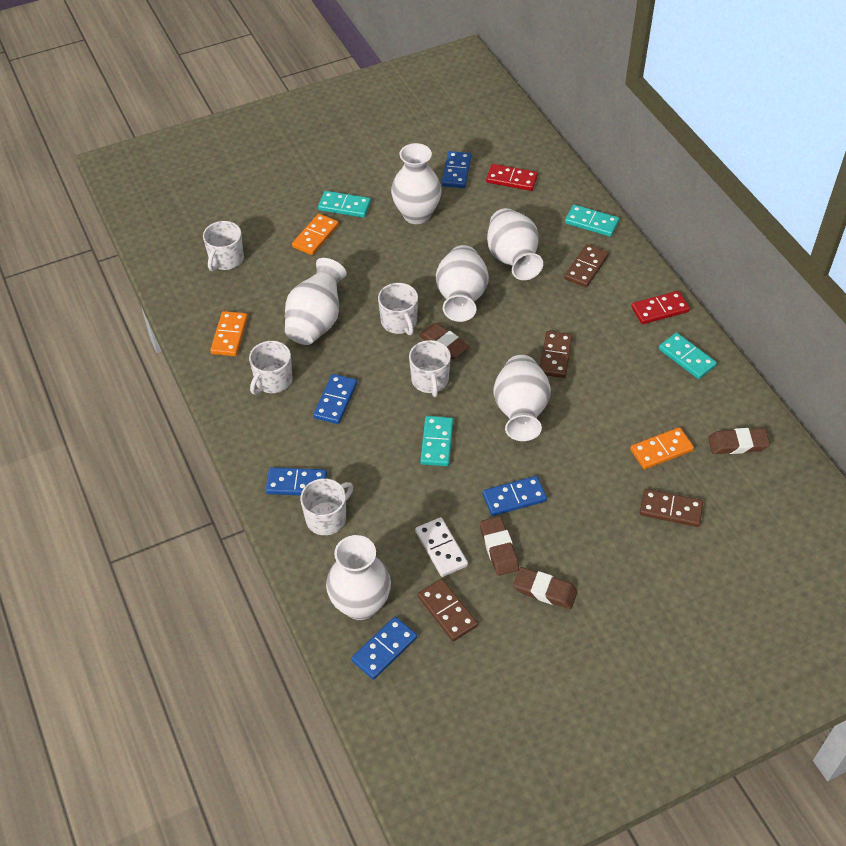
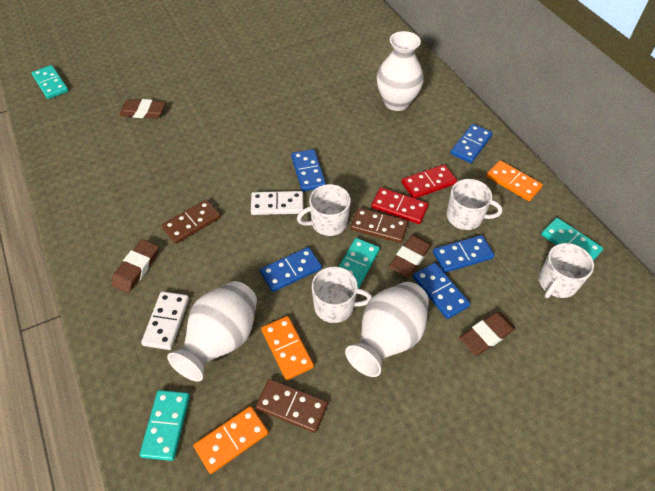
brown domino: 4 -> 3
white domino: 1 -> 2
white mug: 5 -> 4
white vase: 6 -> 3

